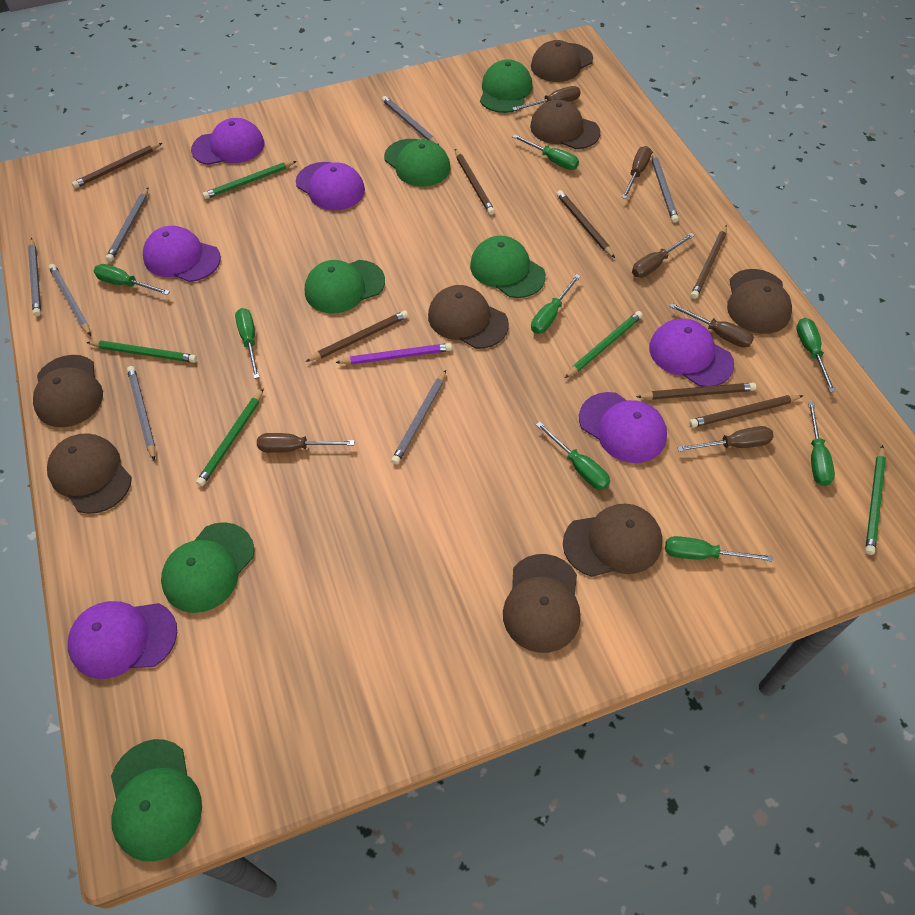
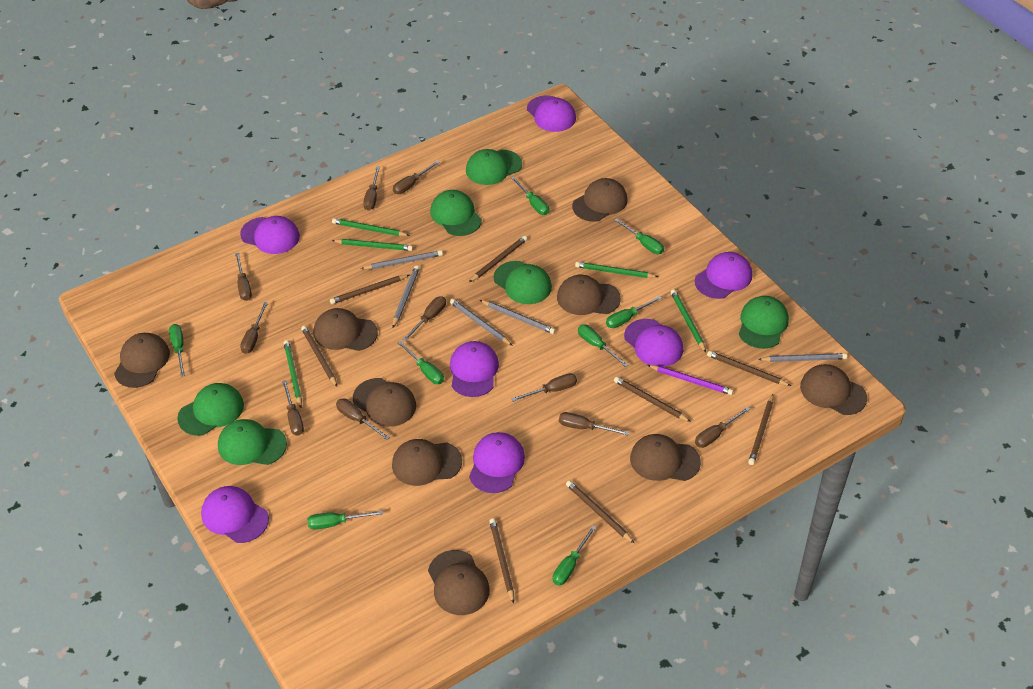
brown cap: 8 -> 9
brown pencil: 7 -> 8
brown screwdriver: 6 -> 10
grey pencil: 7 -> 5
purple cap: 6 -> 7

